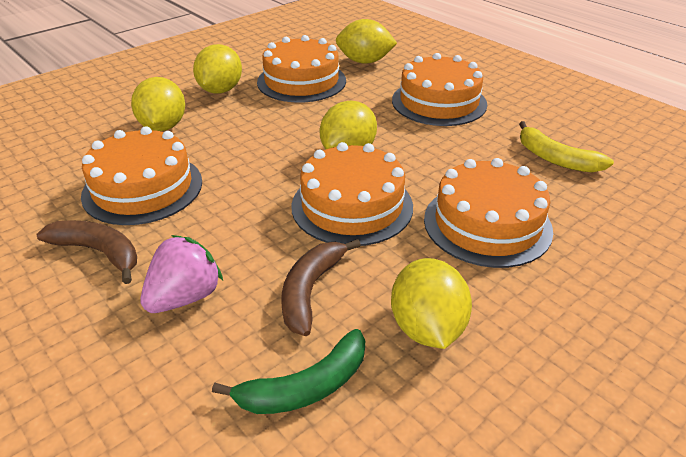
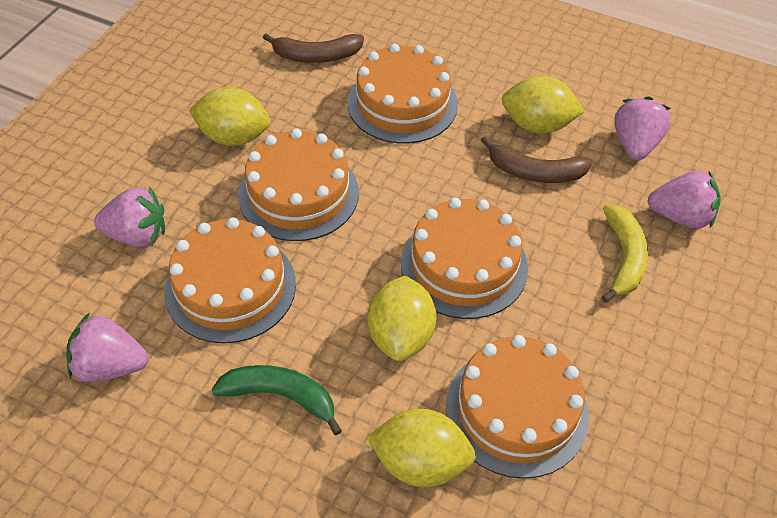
pink strawberry: 1 -> 4
yellow lemon: 5 -> 4

